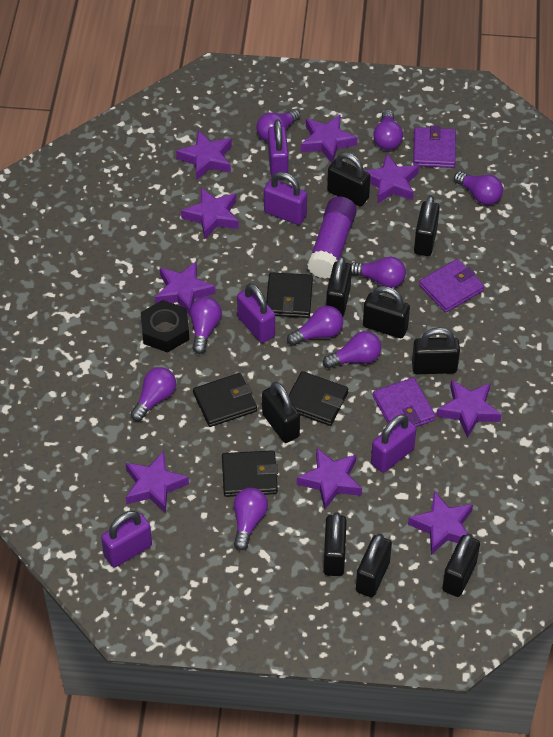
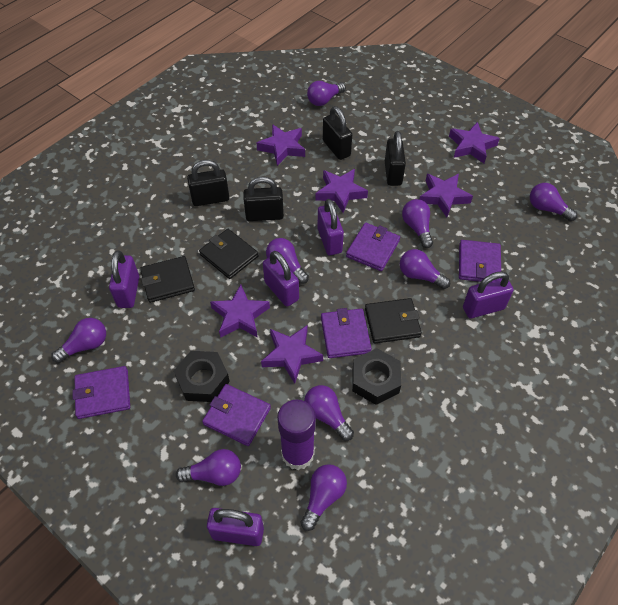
black nut: 1 -> 2
black padlock: 9 -> 4
black wallet: 4 -> 3
purple star: 9 -> 6
purple wallet: 3 -> 5

